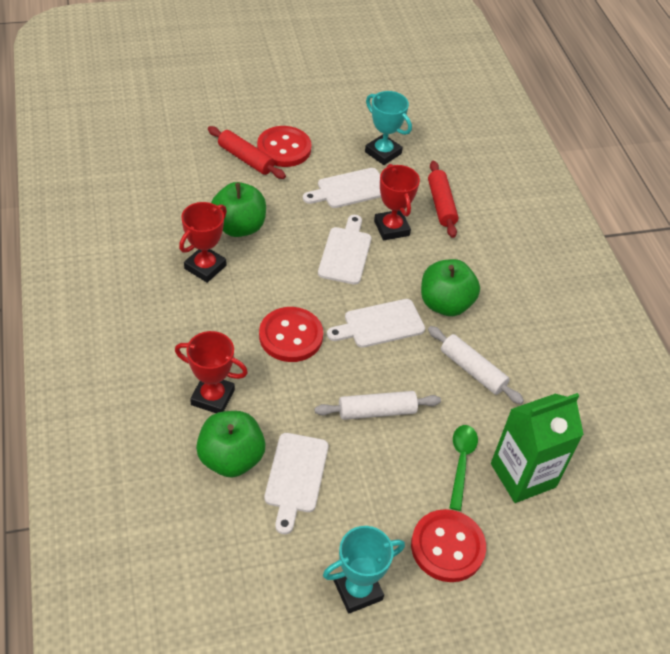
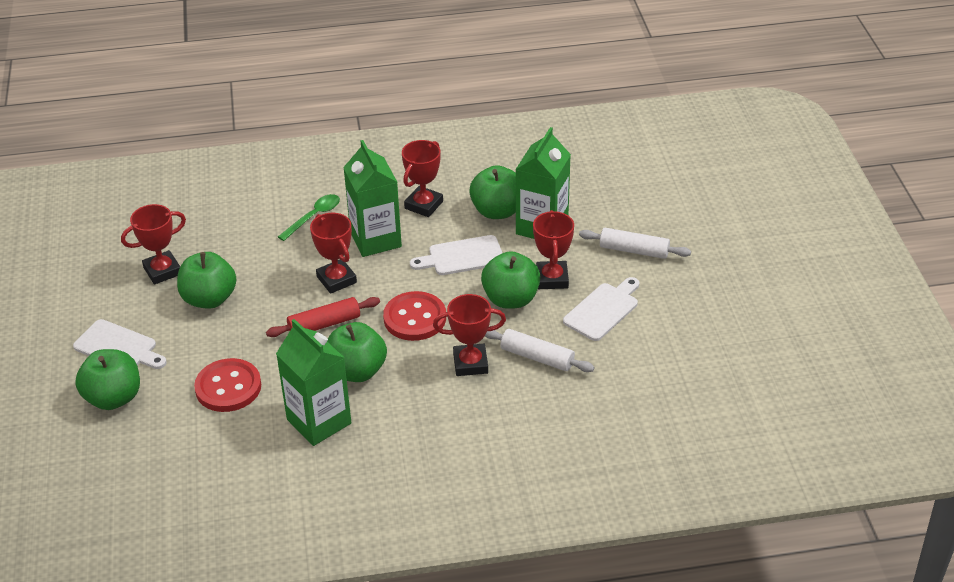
green apple: 3 -> 5
green carton: 1 -> 3
red button: 3 -> 2
red rolling pin: 2 -> 1
red trophy: 3 -> 5
turquoise trophy: 2 -> 0
white cutting board: 4 -> 3

